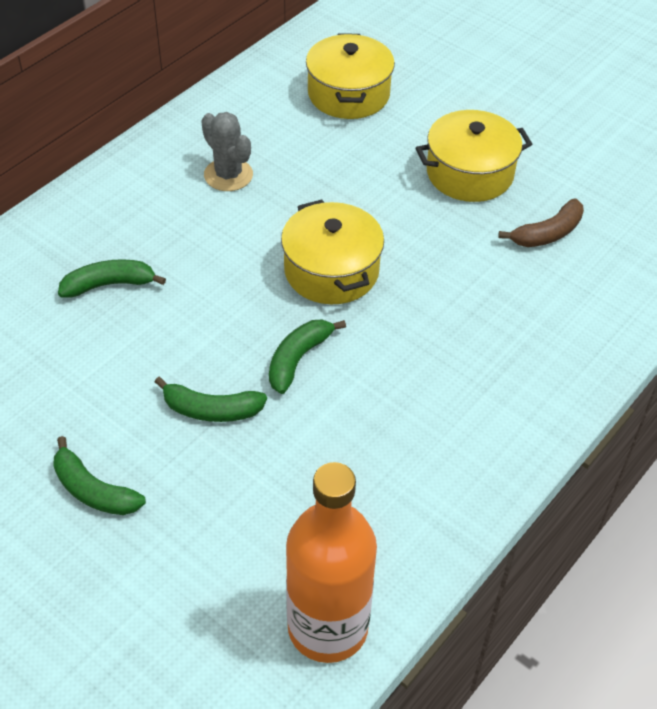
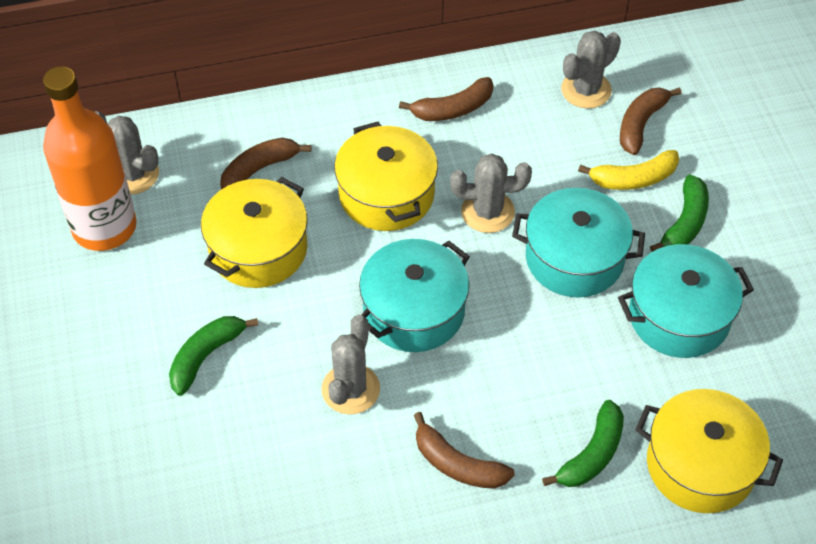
brown banana: 1 -> 4
green banana: 4 -> 3
grey cactus: 1 -> 4
turquoise pot: 0 -> 3
yellow banana: 0 -> 1

